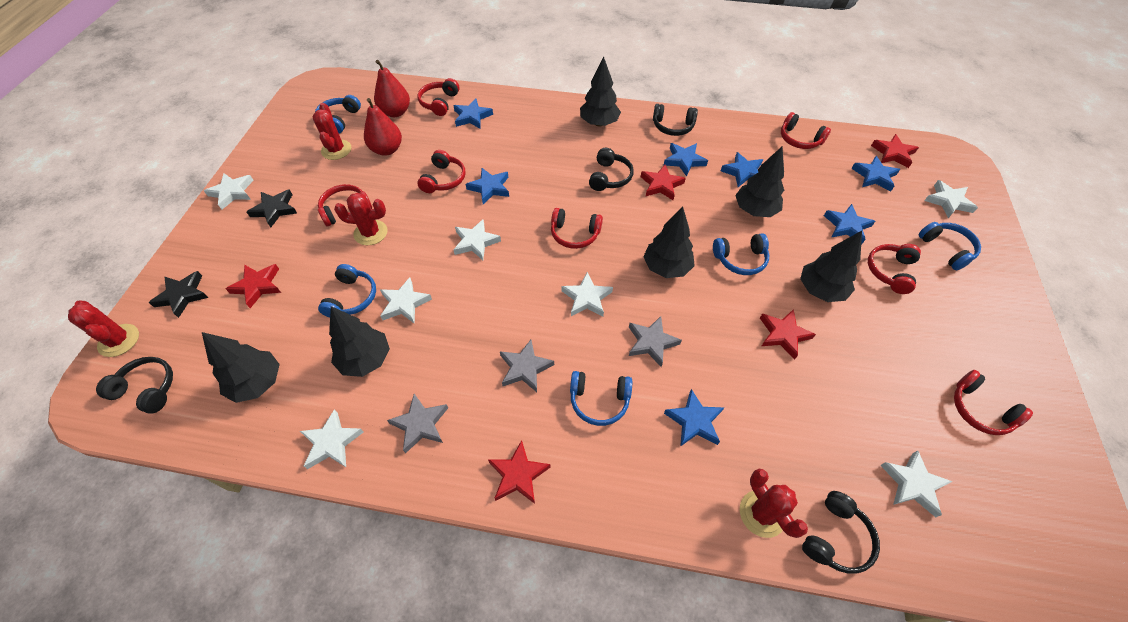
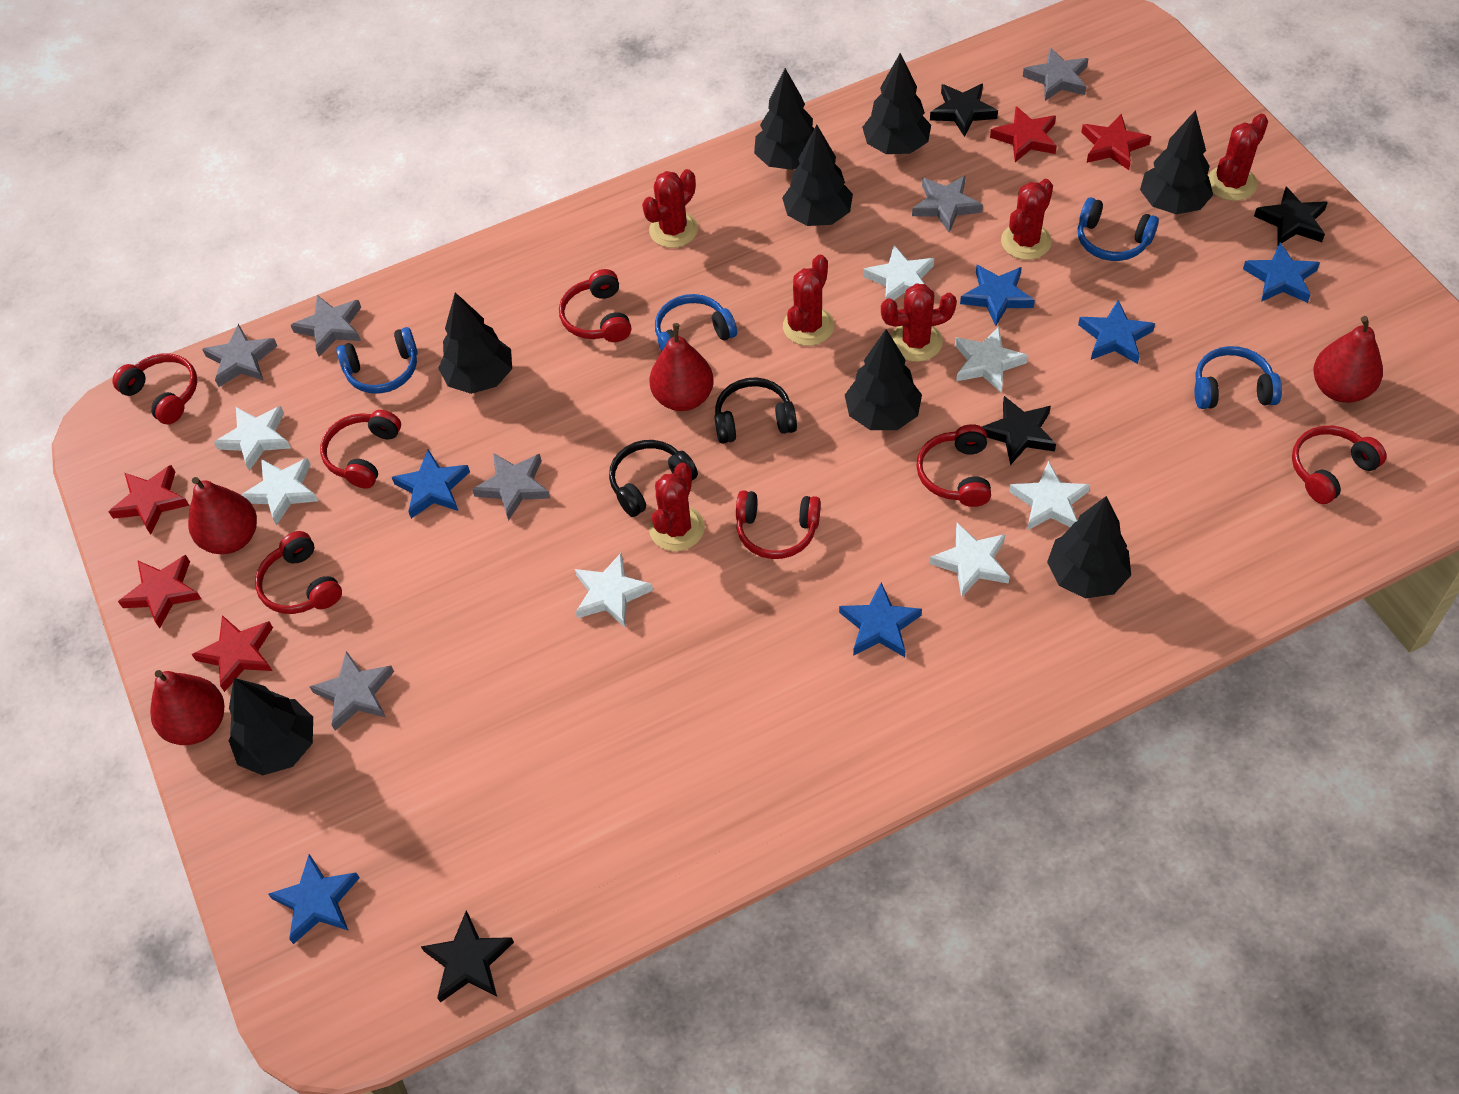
black headphones: 4 -> 2
black star: 2 -> 4
black tree: 6 -> 8
blue headphones: 5 -> 4
blue star: 7 -> 6
grey star: 3 -> 6
red cactus: 4 -> 6
red pear: 2 -> 4

